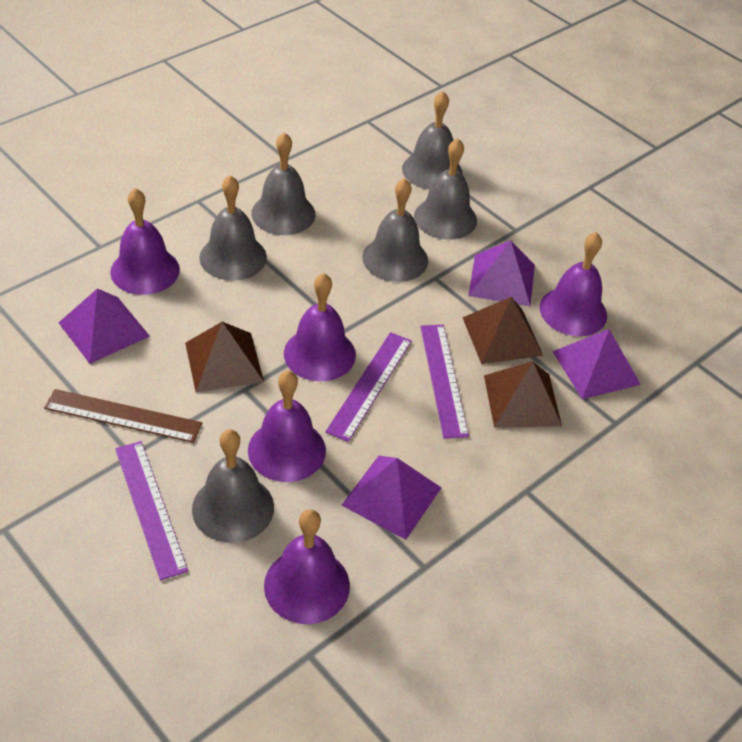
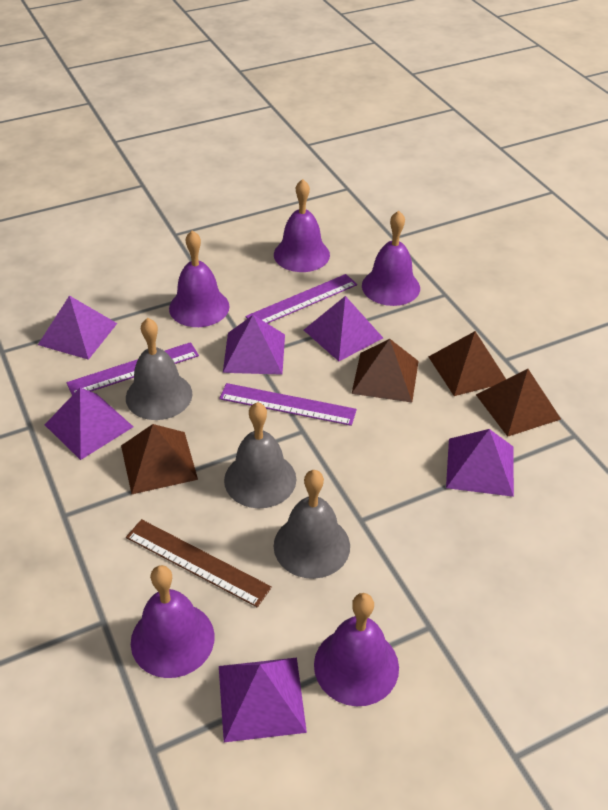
brown pyramid: 3 -> 4
grey bell: 6 -> 3
purple pyramid: 4 -> 6

